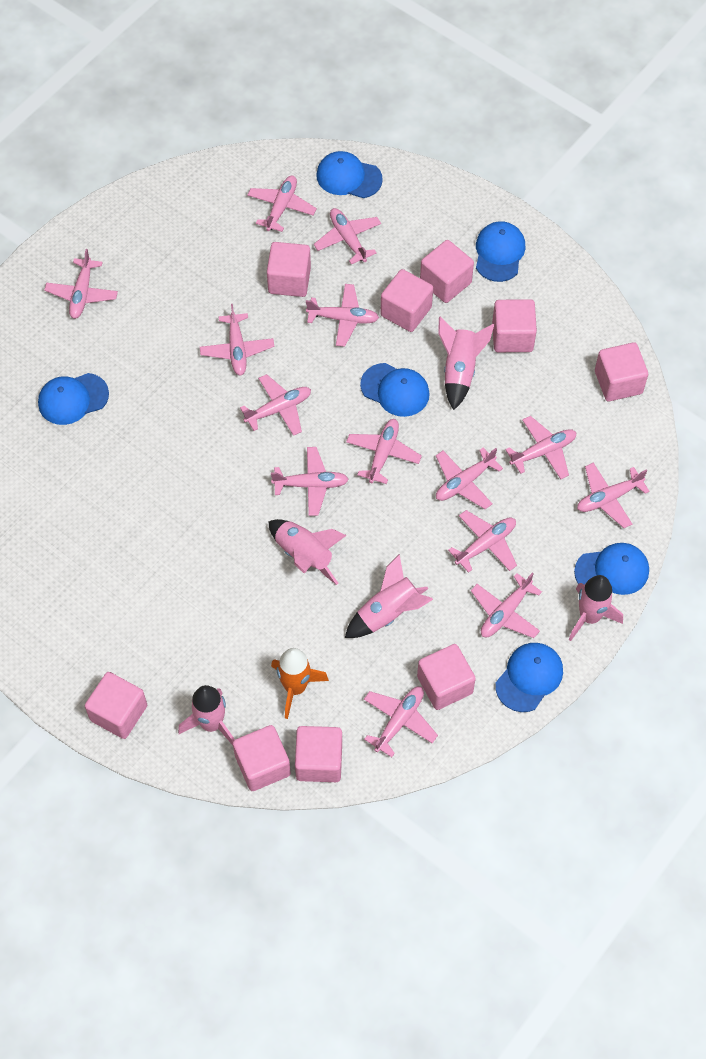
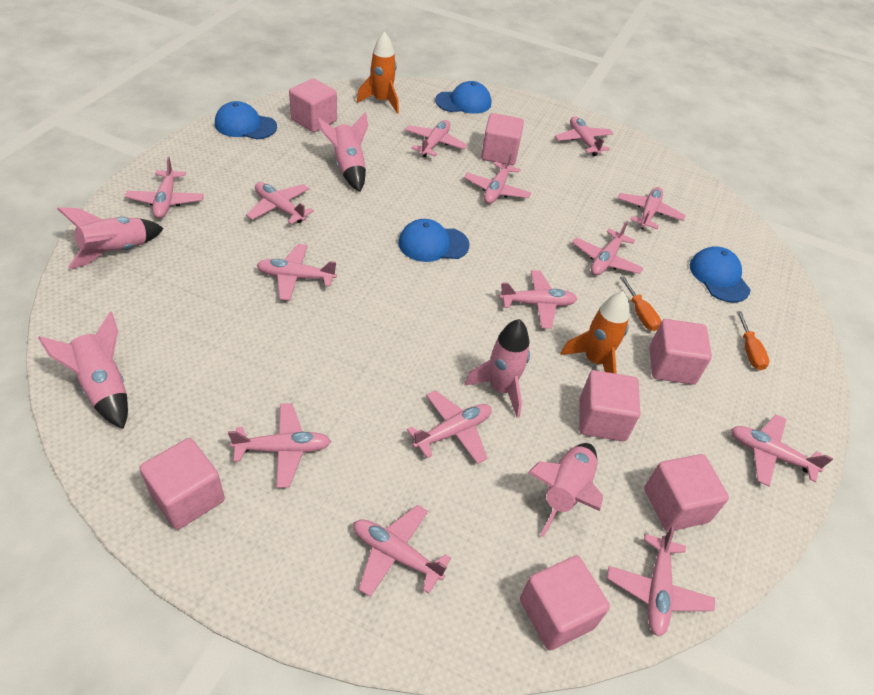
blue cap: 6 -> 4
orange rocket: 1 -> 2
orange screwdriver: 0 -> 2
pink cube: 9 -> 7

